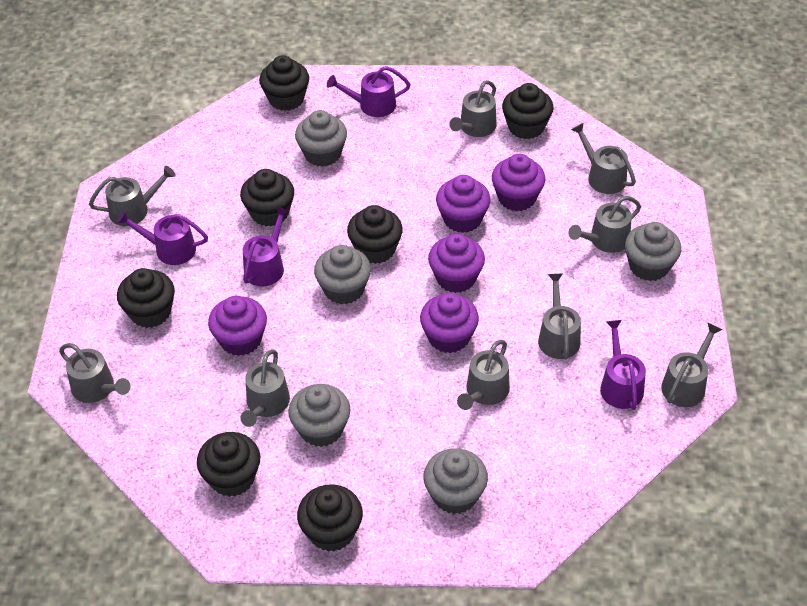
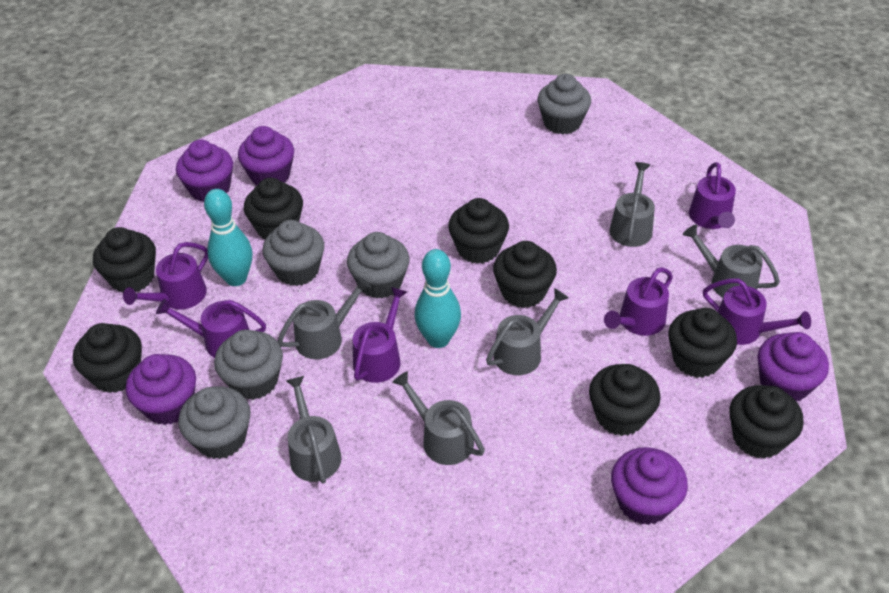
black cupcake: 7 -> 8
grey watering can: 9 -> 6
purple watering can: 4 -> 6
turquoise bowling pin: 0 -> 2

